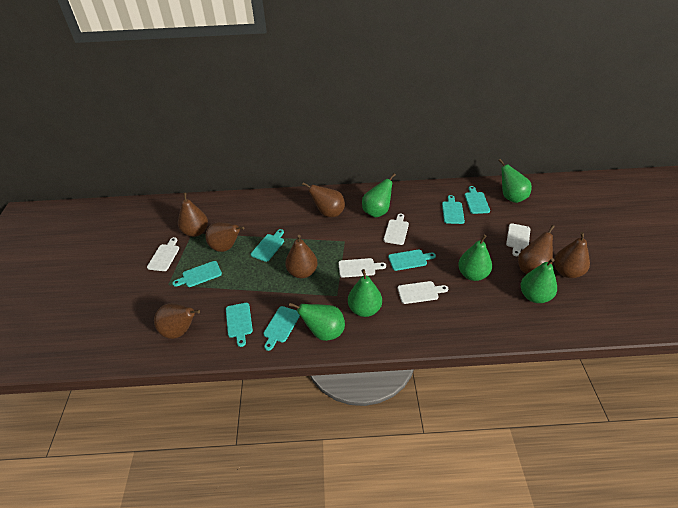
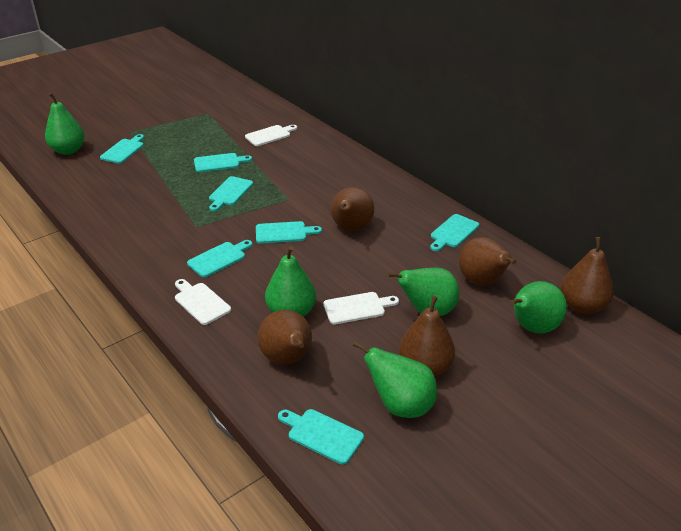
brown pear: 7 -> 5
green pear: 6 -> 5
white cutting board: 5 -> 3

